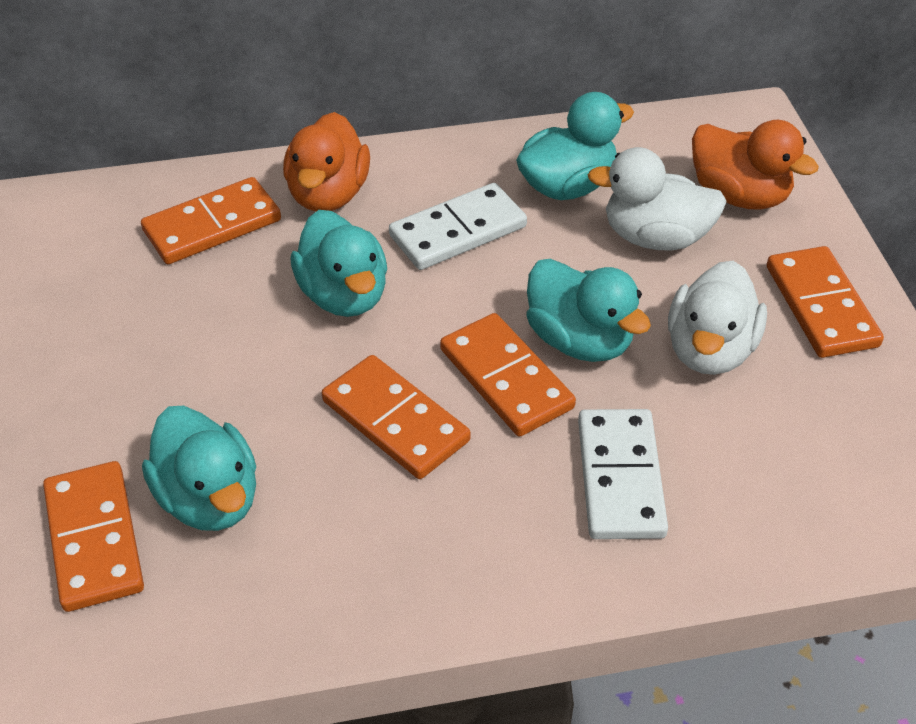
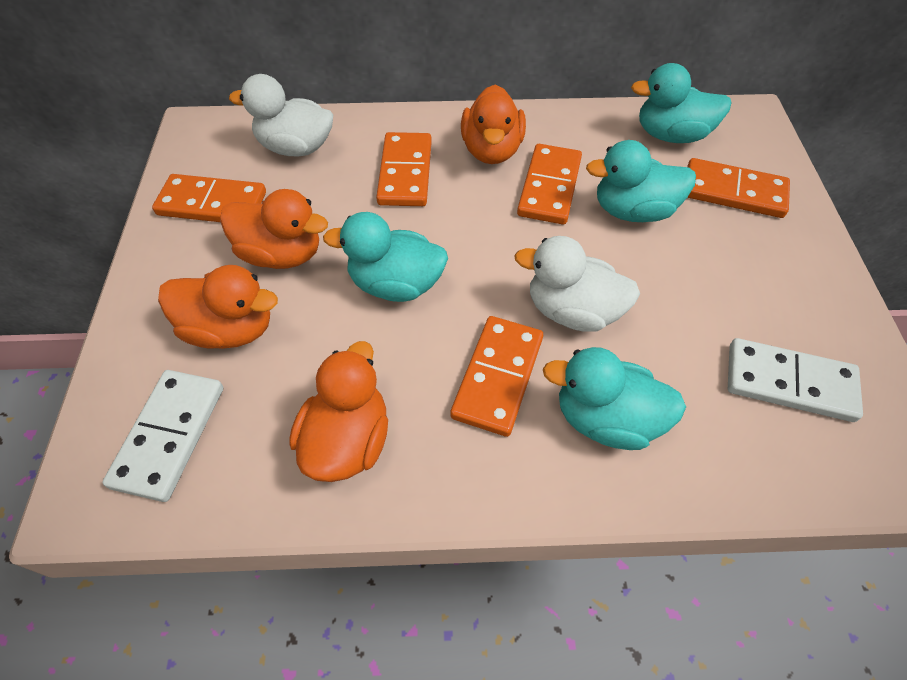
orange duck: 2 -> 4

